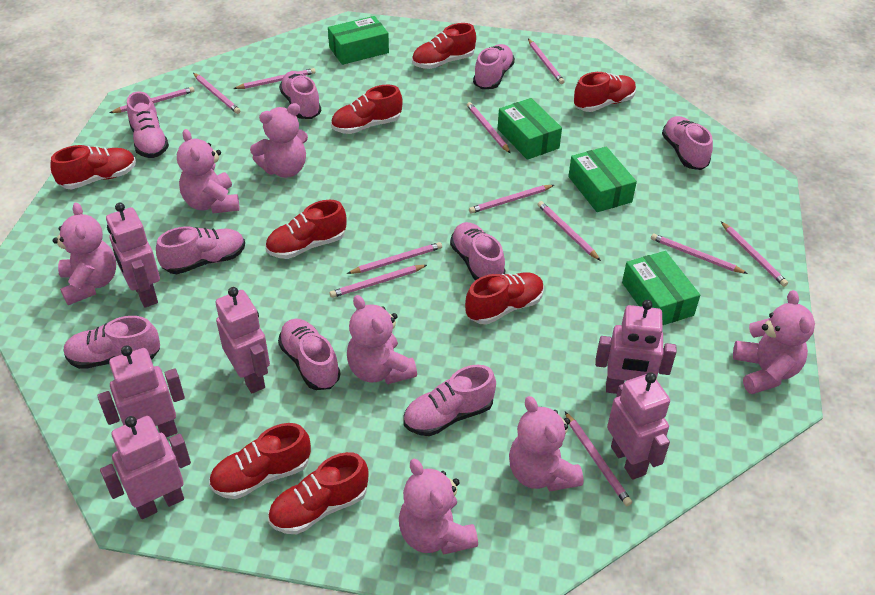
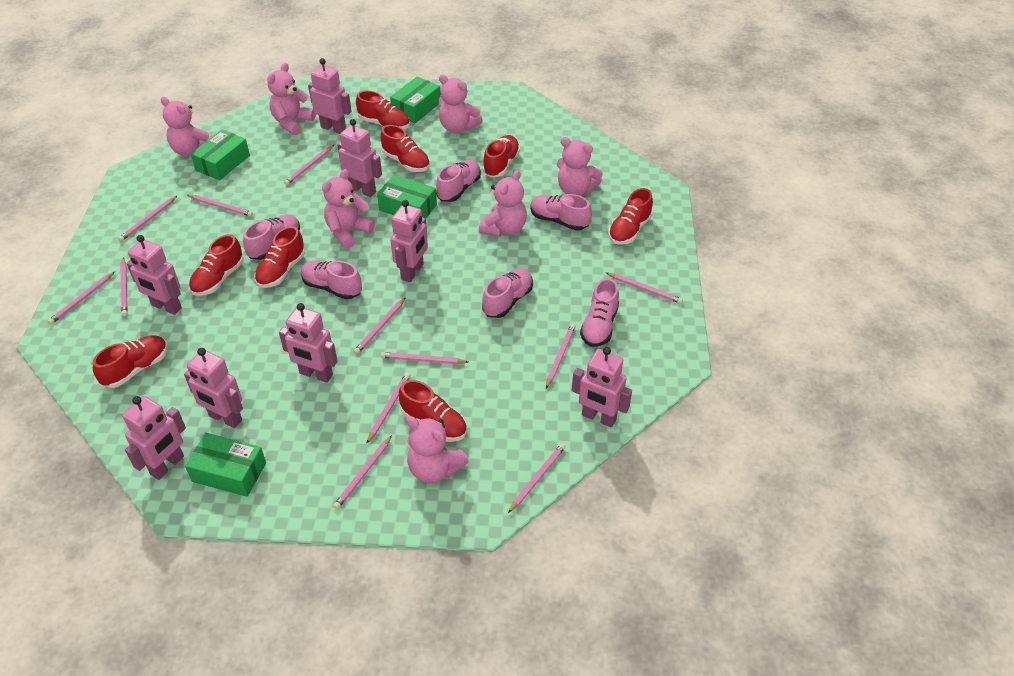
pink robot: 6 -> 8
pink shoe: 9 -> 6

